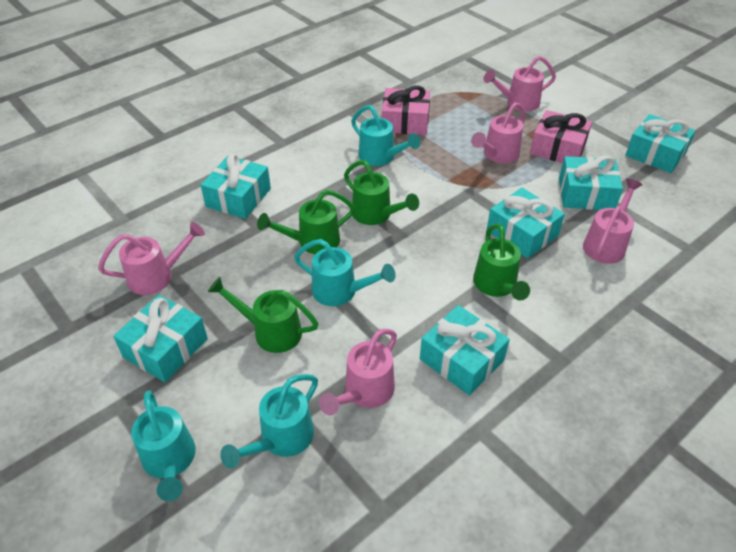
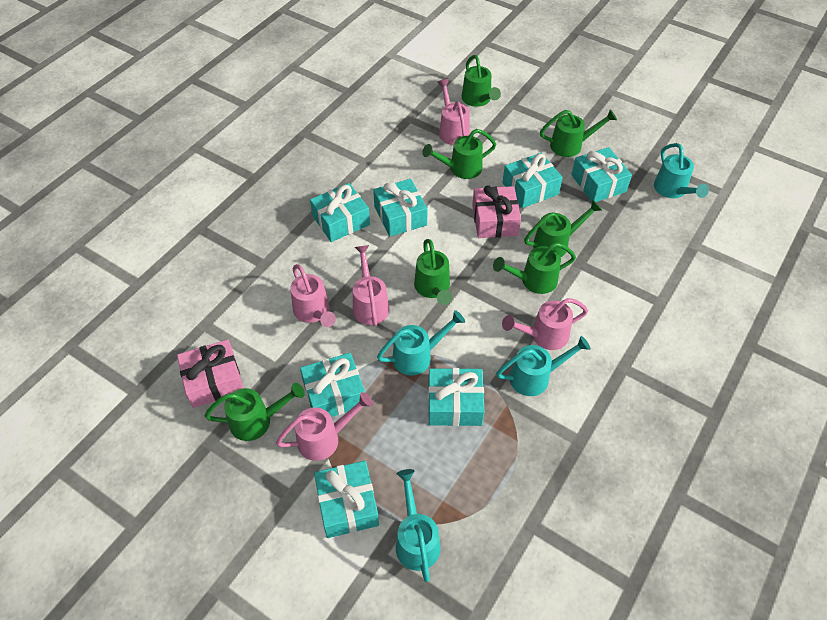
green watering can: 4 -> 7
turquoise gift: 6 -> 7

